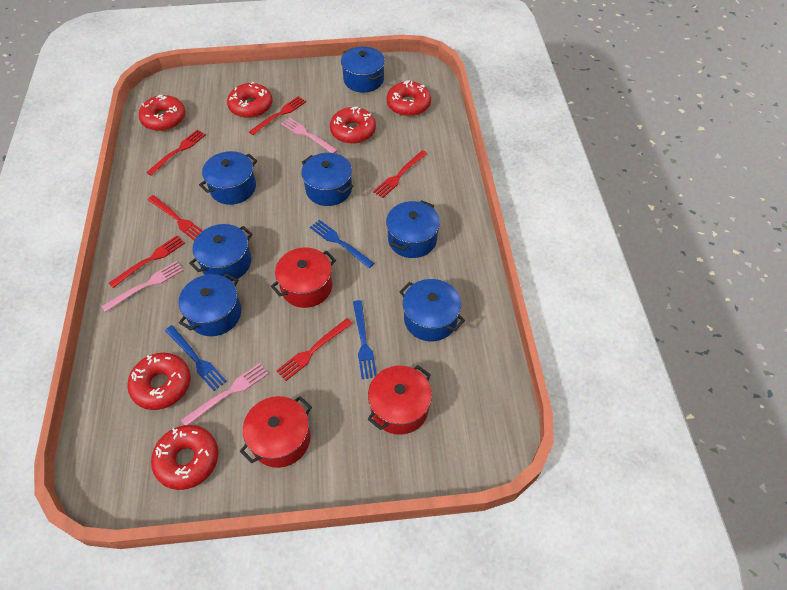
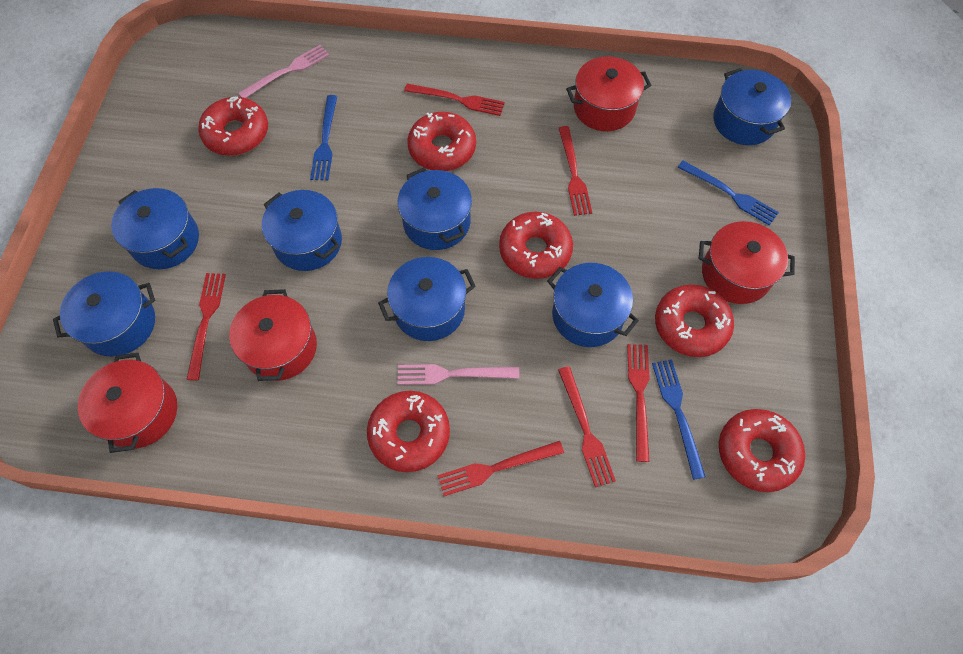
pink fork: 3 -> 2
red pot: 3 -> 4

